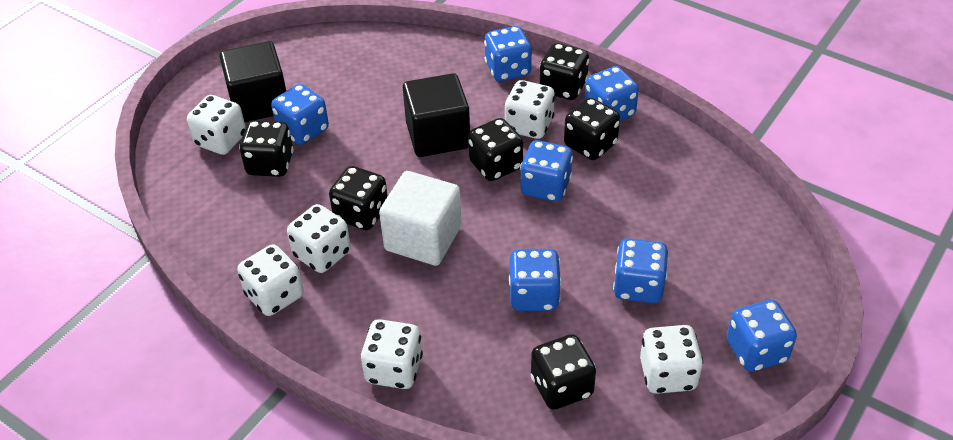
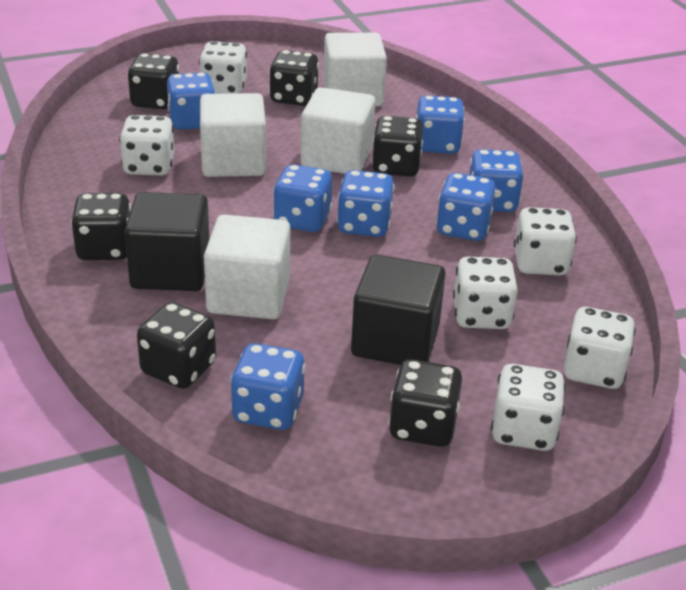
white cube: 1 -> 4

